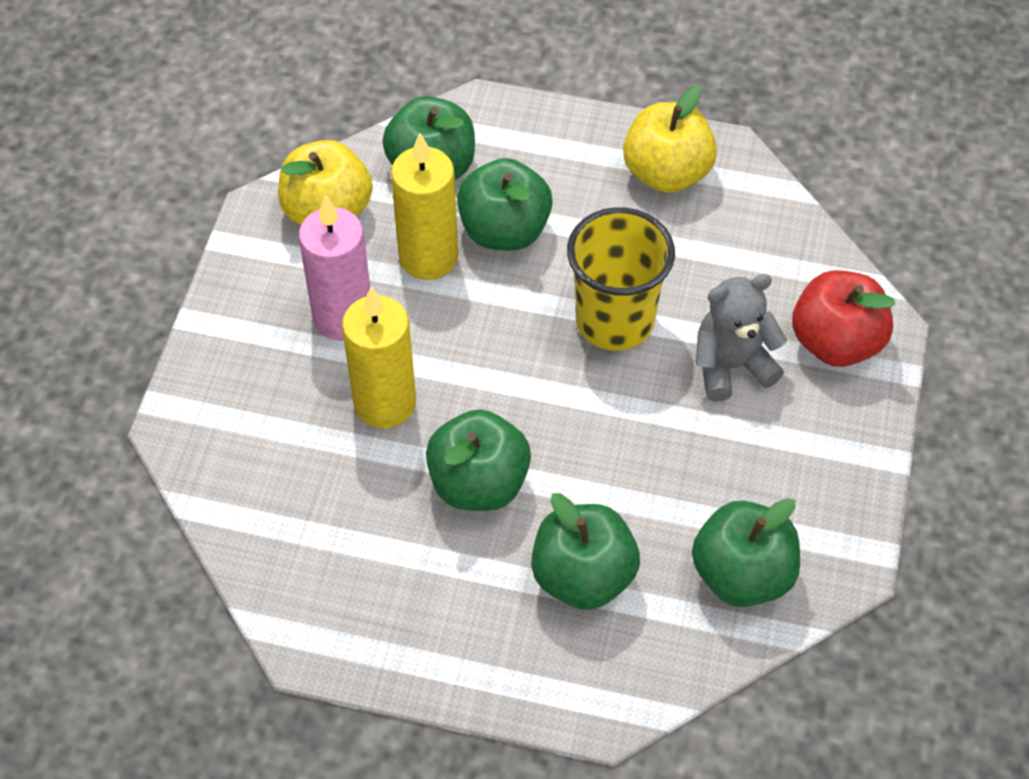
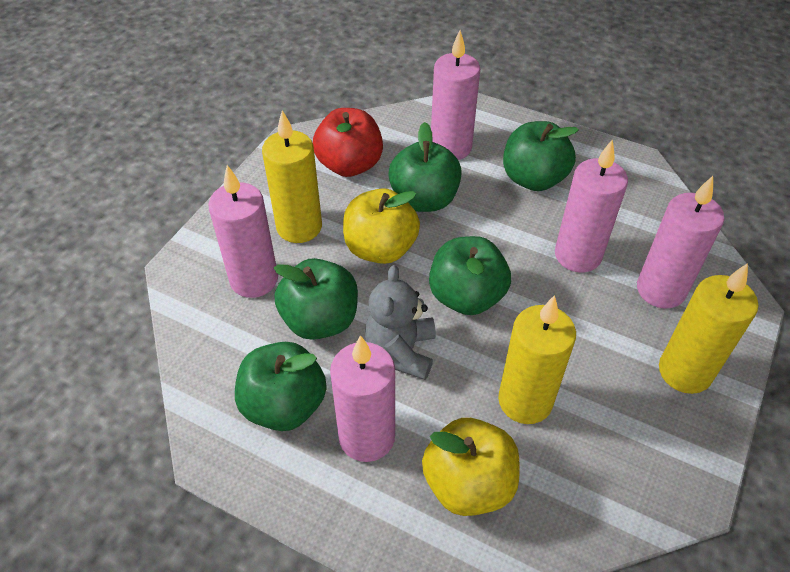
pink candle: 1 -> 5
yellow candle: 2 -> 3
yellow cup: 1 -> 0

